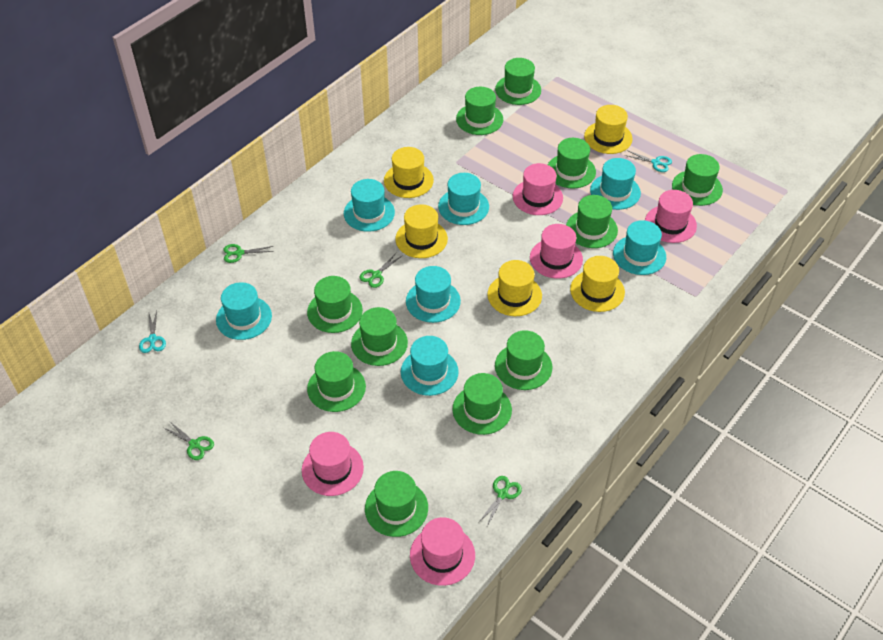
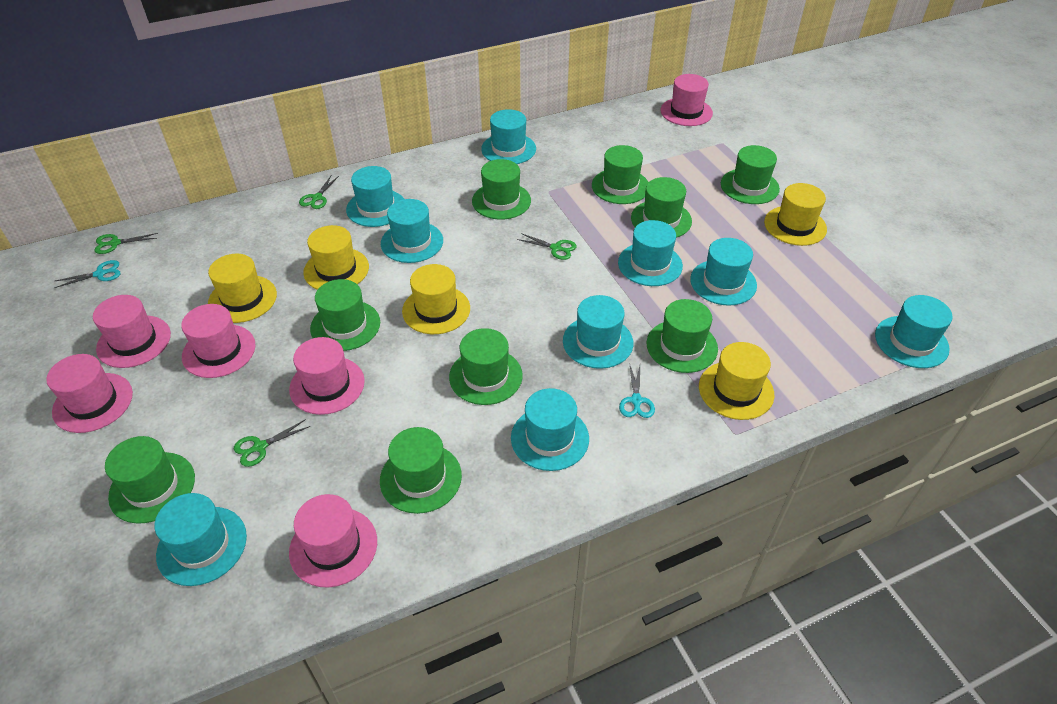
green hat: 11 -> 9
pink hat: 5 -> 6
turquoise hat: 7 -> 9

